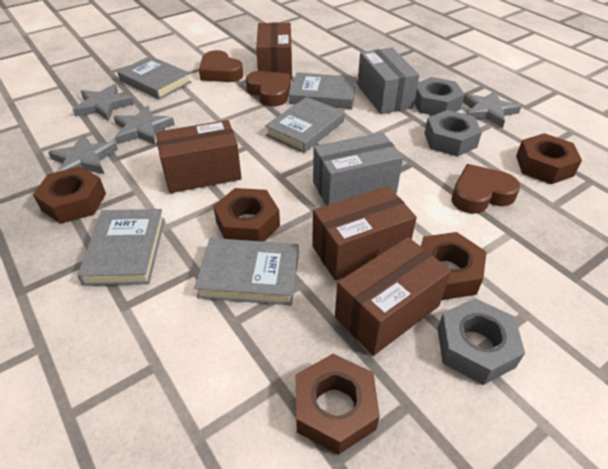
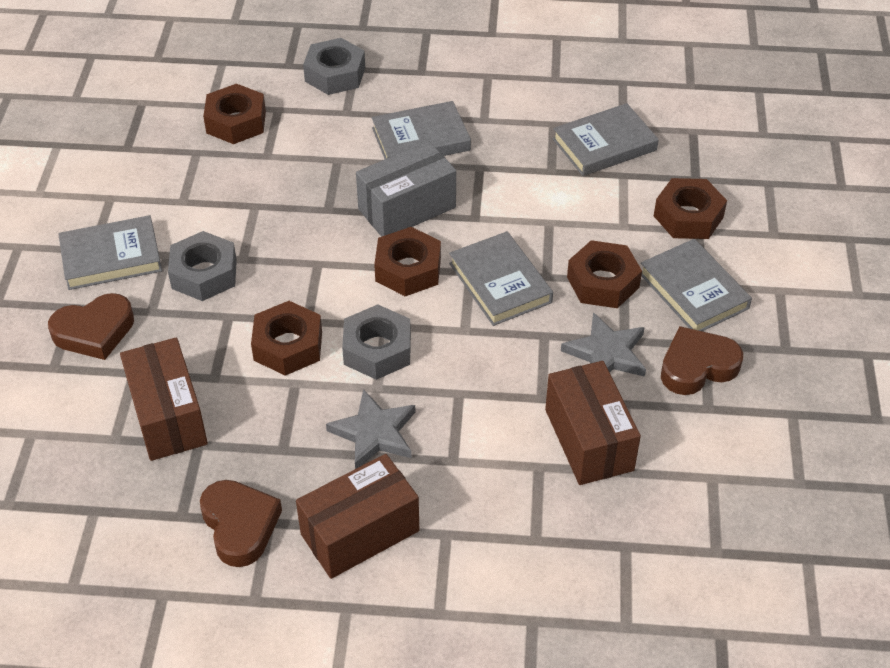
brown box: 4 -> 3
grey box: 2 -> 1
grey star: 4 -> 2

